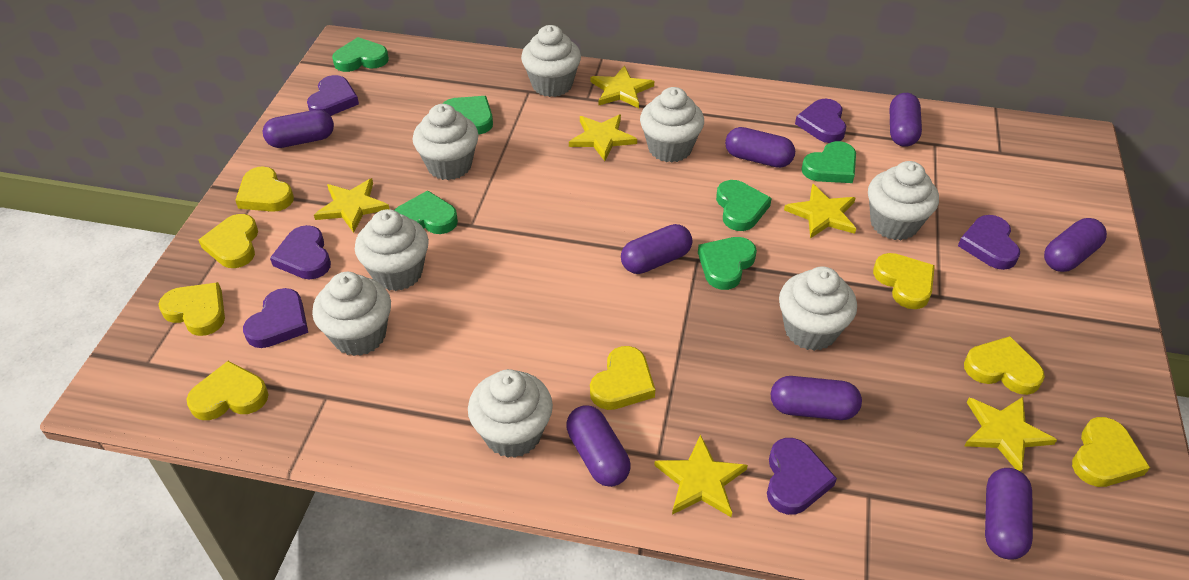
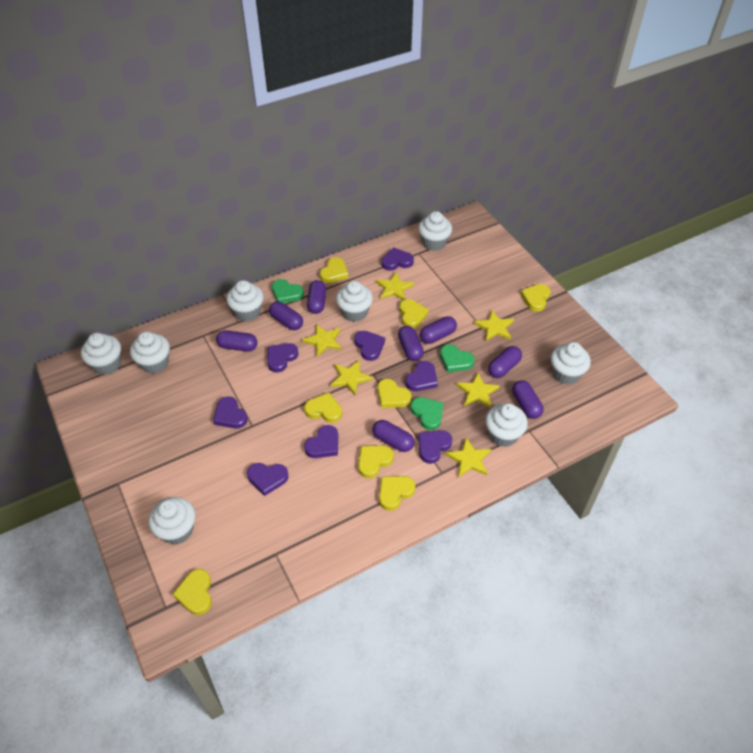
green heart: 6 -> 3
purple heart: 6 -> 8

